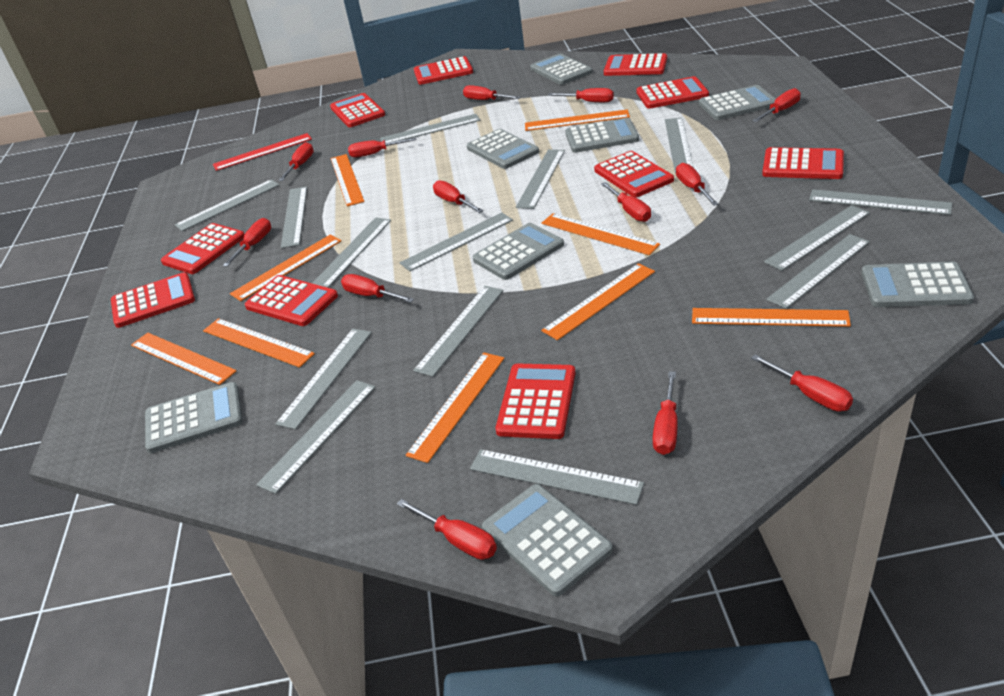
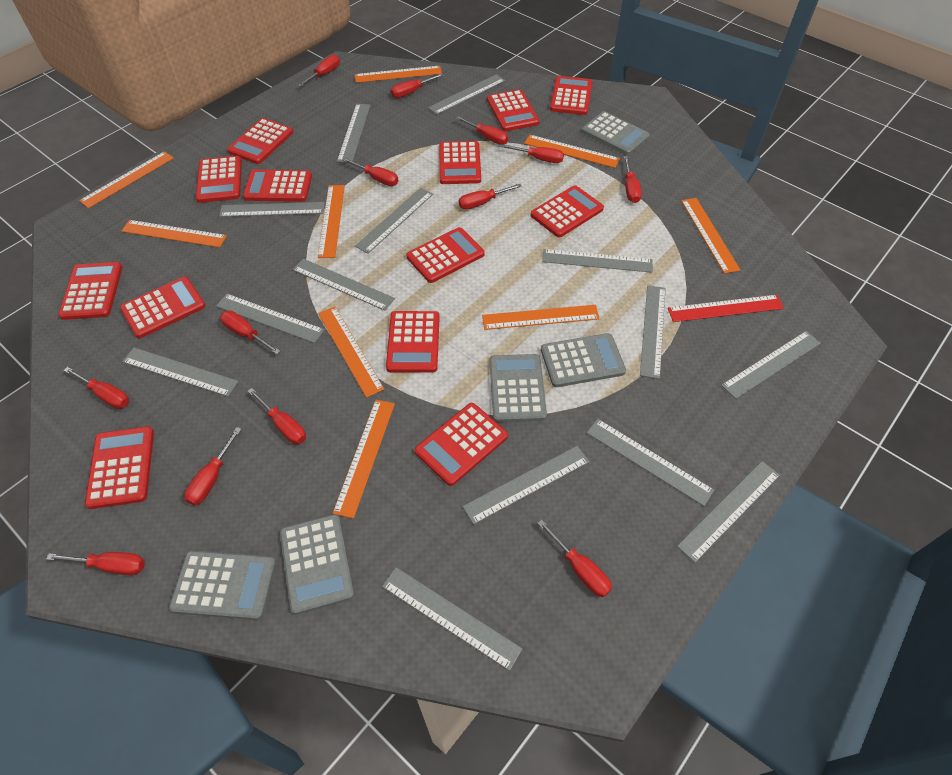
grey calculator: 8 -> 5
red calculator: 10 -> 13

